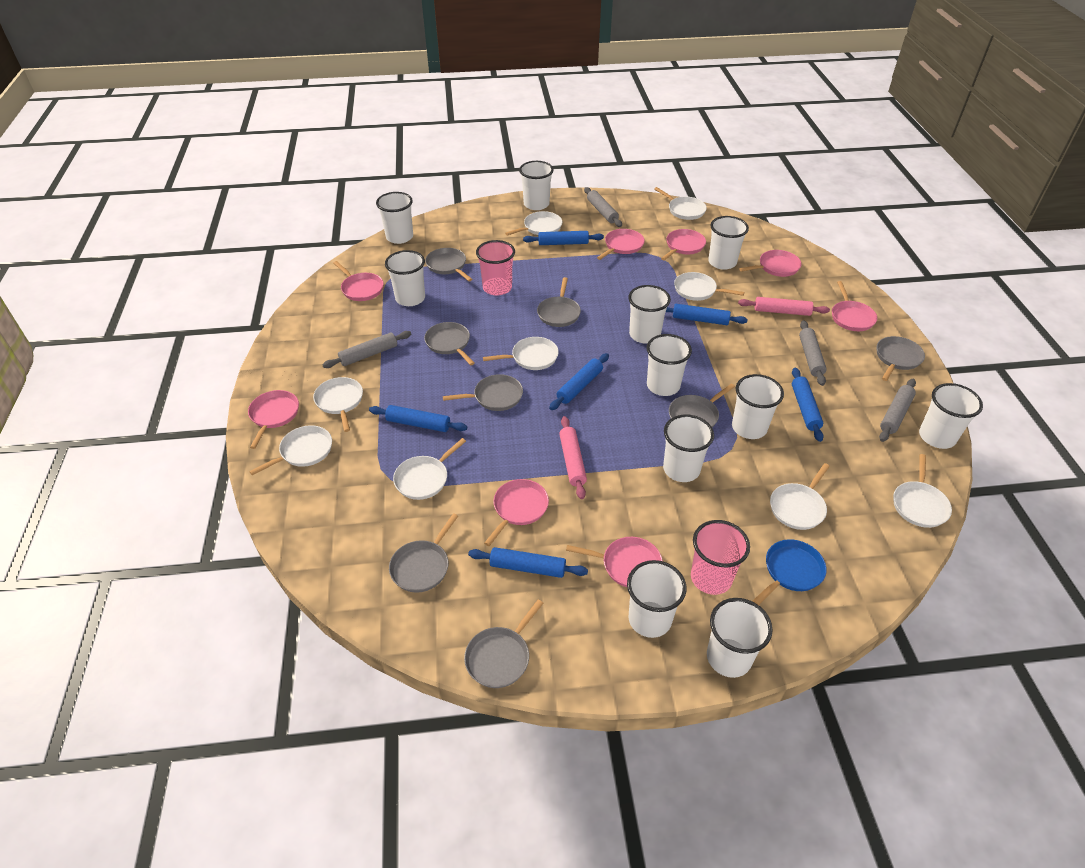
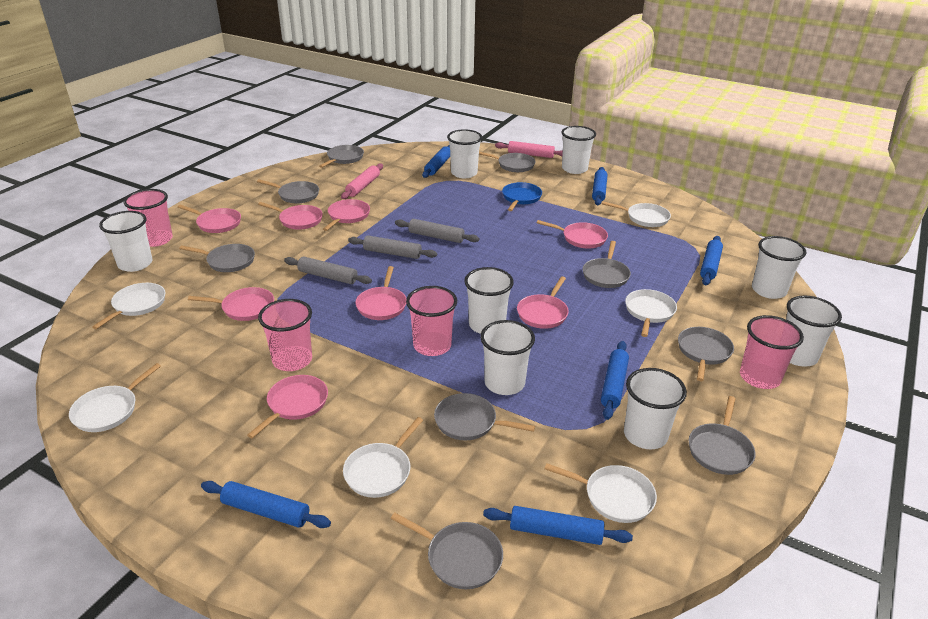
grey pan: 8 -> 9
grey rolling pin: 4 -> 3
pink cup: 2 -> 4
white cup: 11 -> 8
white pan: 9 -> 6

